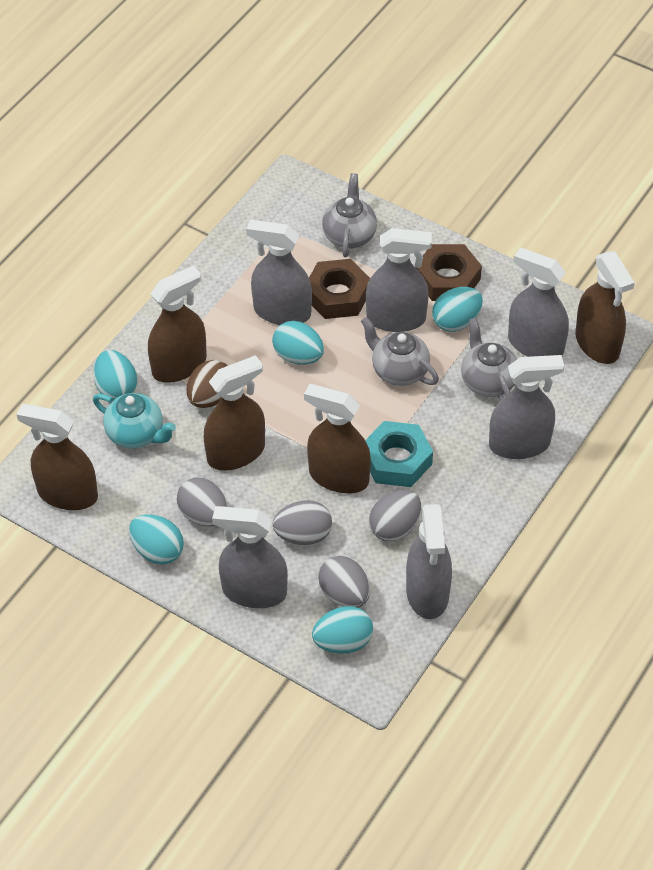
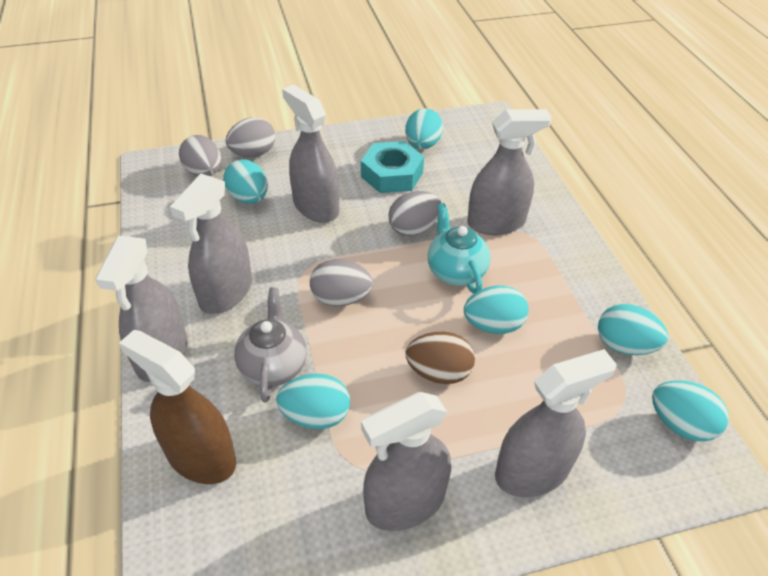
brown nut: 2 -> 0
brown spray bottle: 5 -> 1
grey teapot: 3 -> 1
turquoise egg: 5 -> 6

